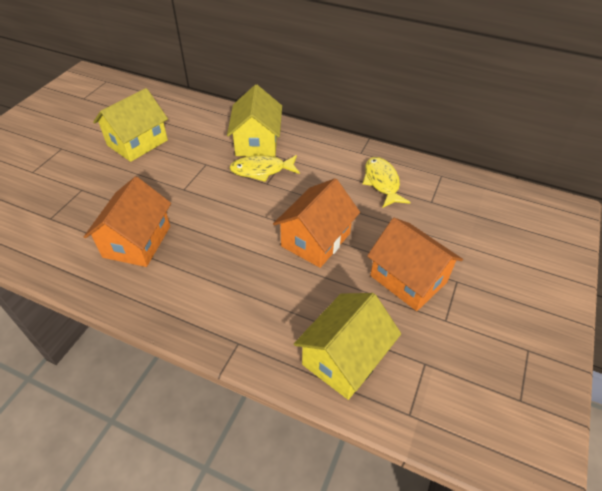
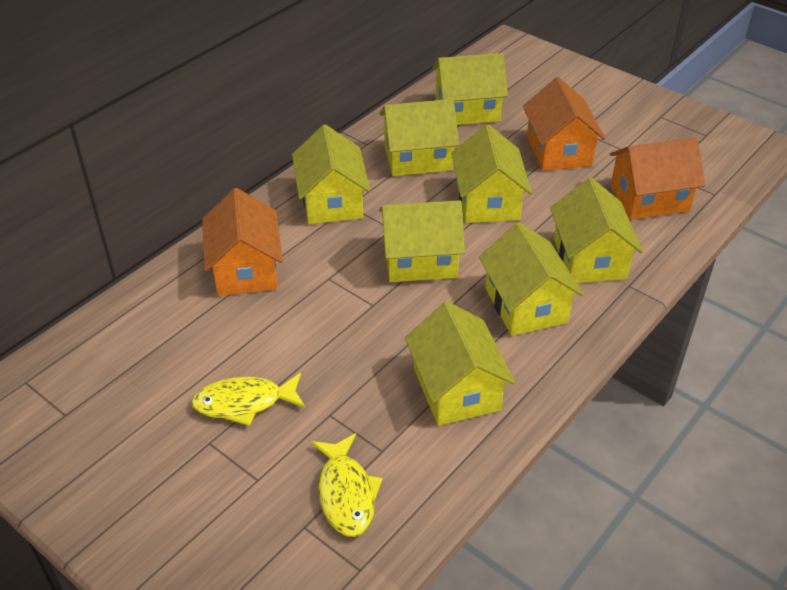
yellow house: 3 -> 8

